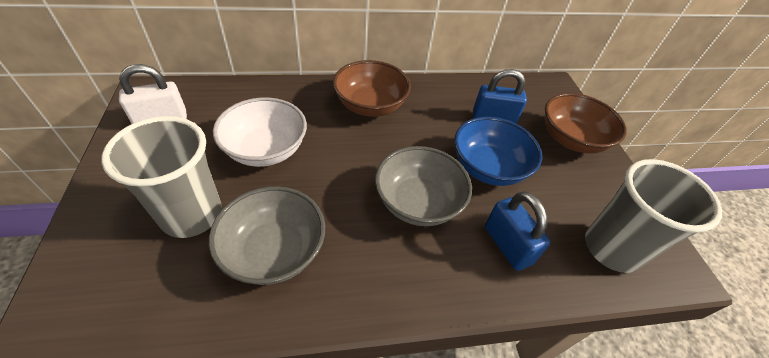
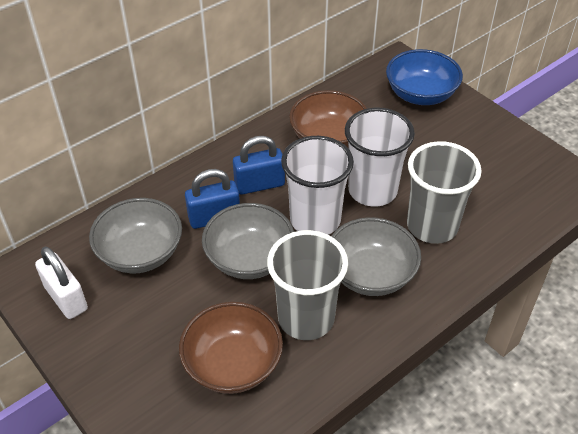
grey bowl: 2 -> 3
white bowl: 1 -> 0
white cup: 0 -> 2

